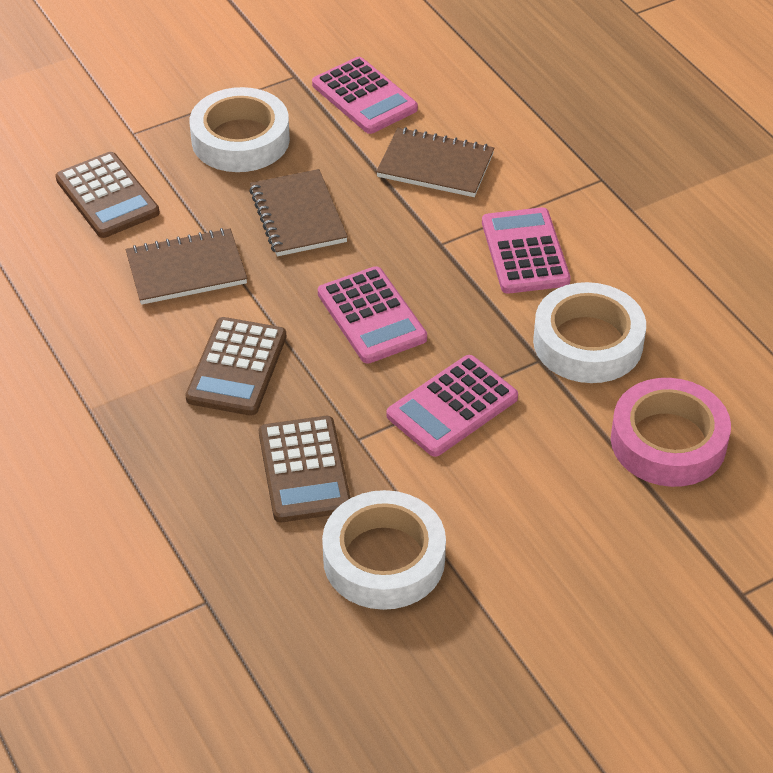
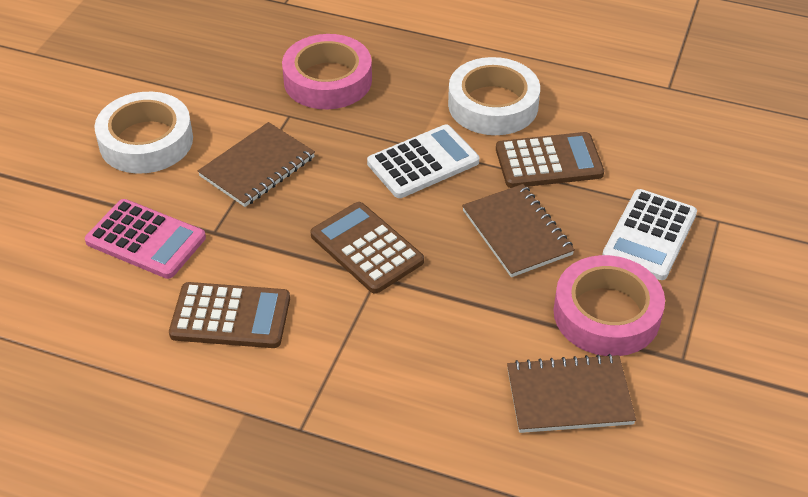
pink calculator: 4 -> 1
pink tape: 1 -> 2
white calculator: 0 -> 2
white tape: 3 -> 2

